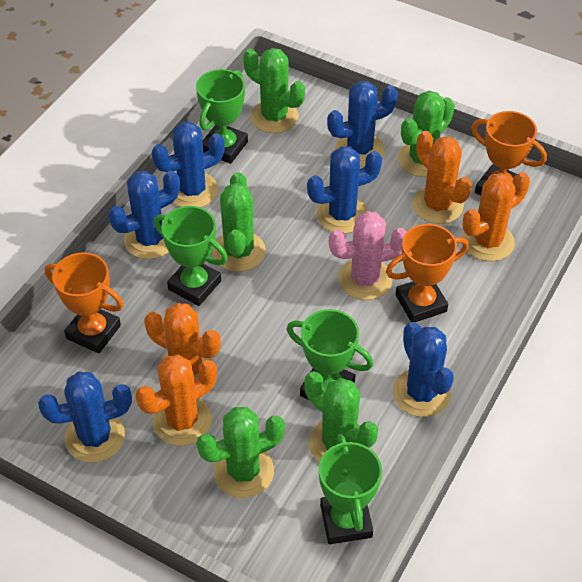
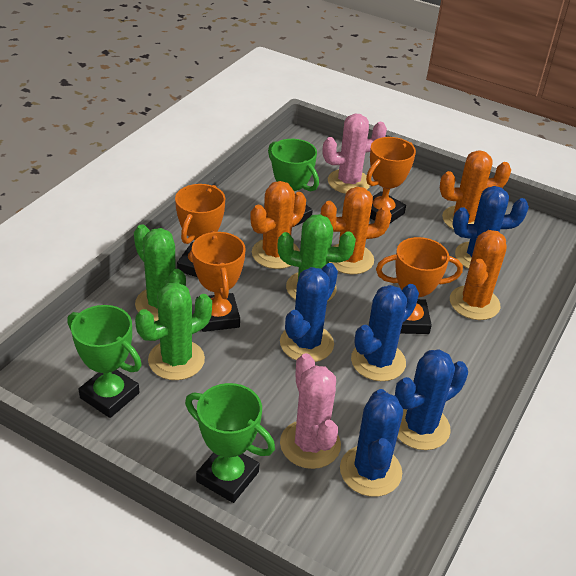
blue cactus: 6 -> 5
green cactus: 5 -> 3
green trophy: 4 -> 3
orange trophy: 3 -> 4
pink cactus: 1 -> 2

